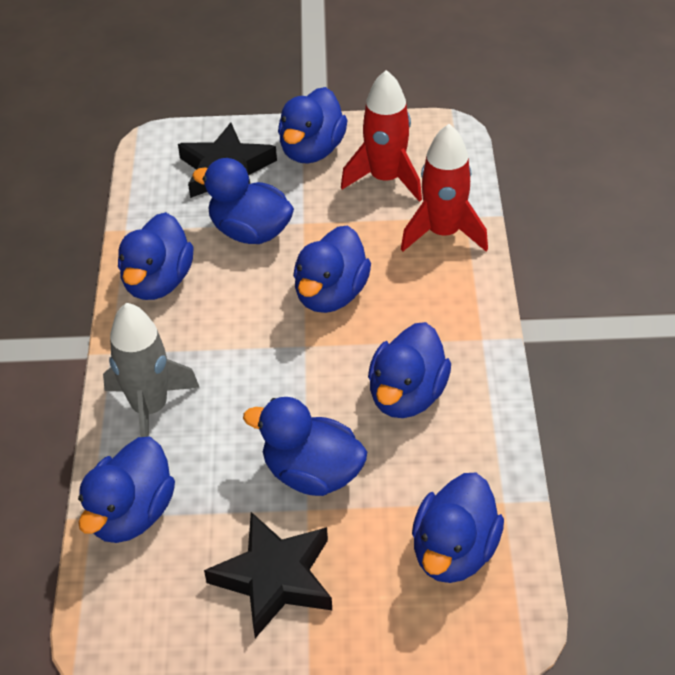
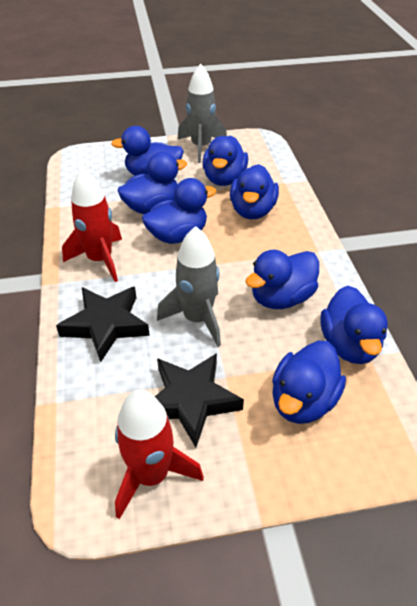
grey rocket: 1 -> 2

